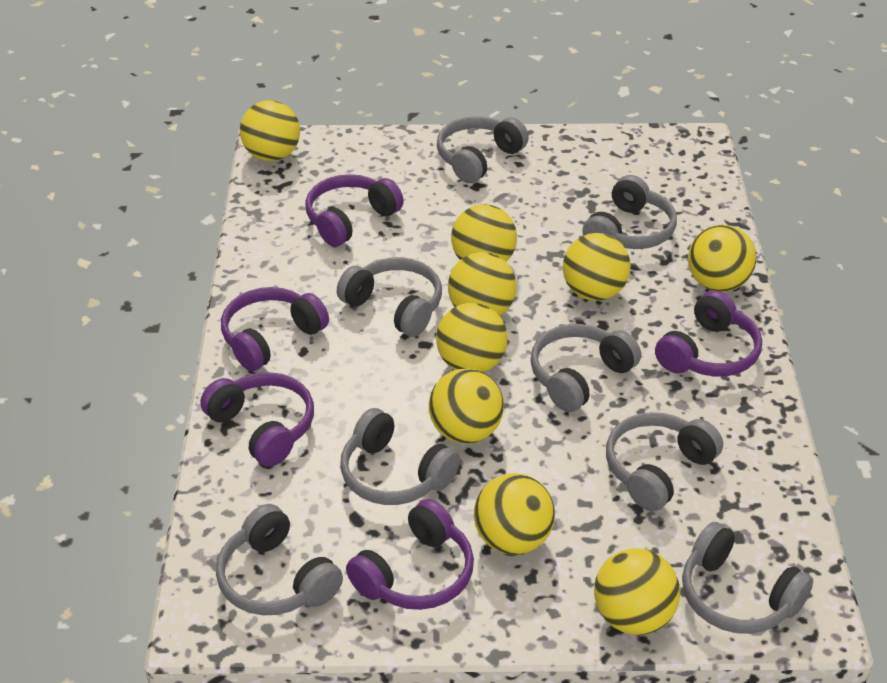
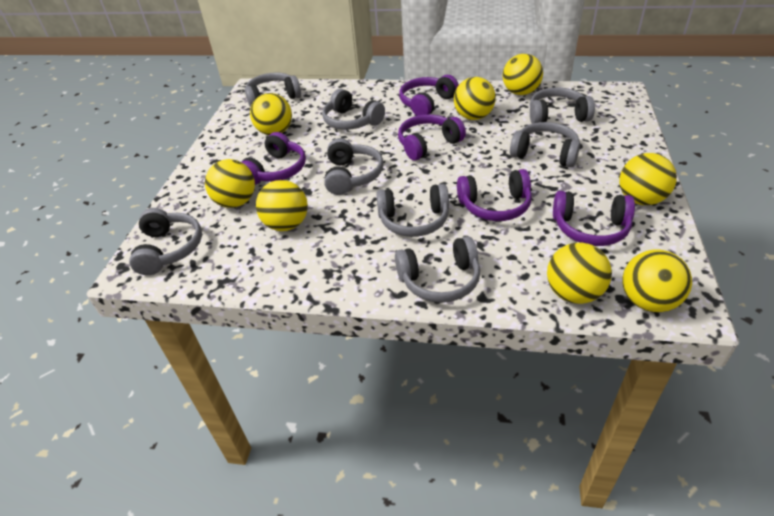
yellow ball: 9 -> 8

